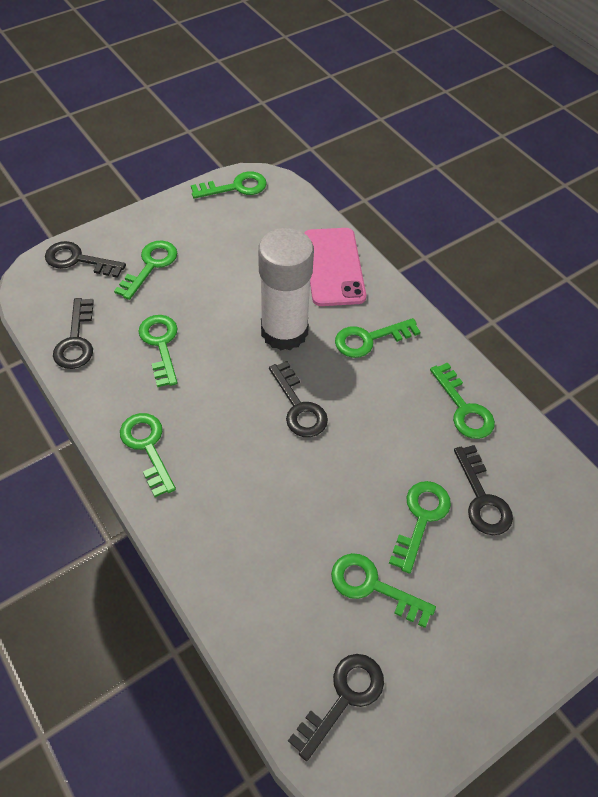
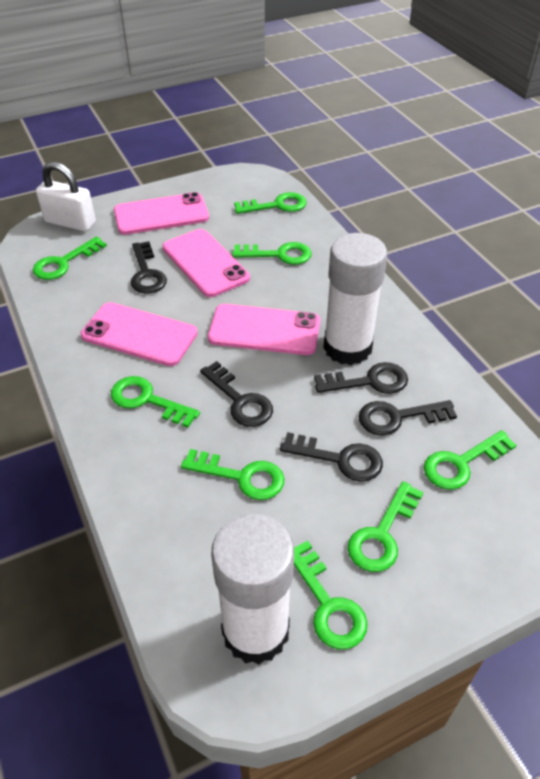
pink phone: 1 -> 4
white glue stick: 1 -> 2
white padlock: 0 -> 1

